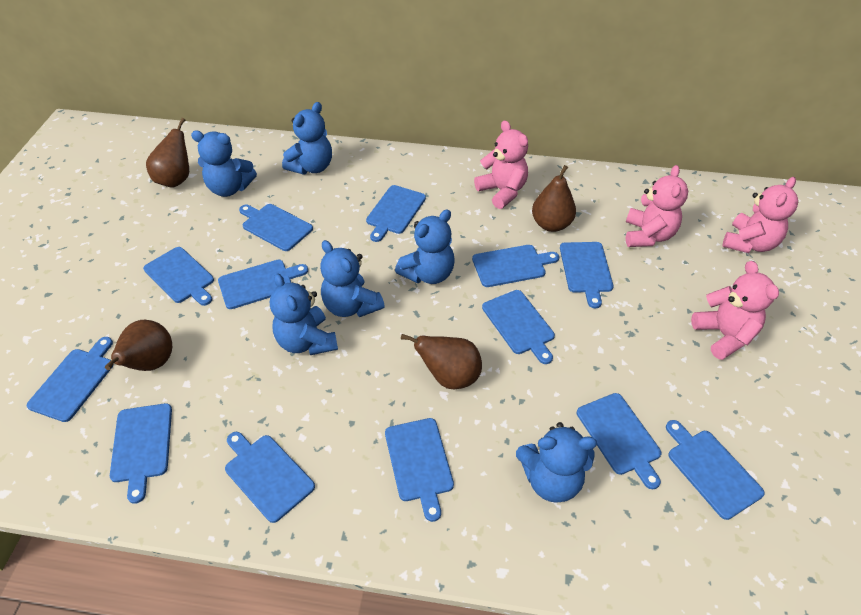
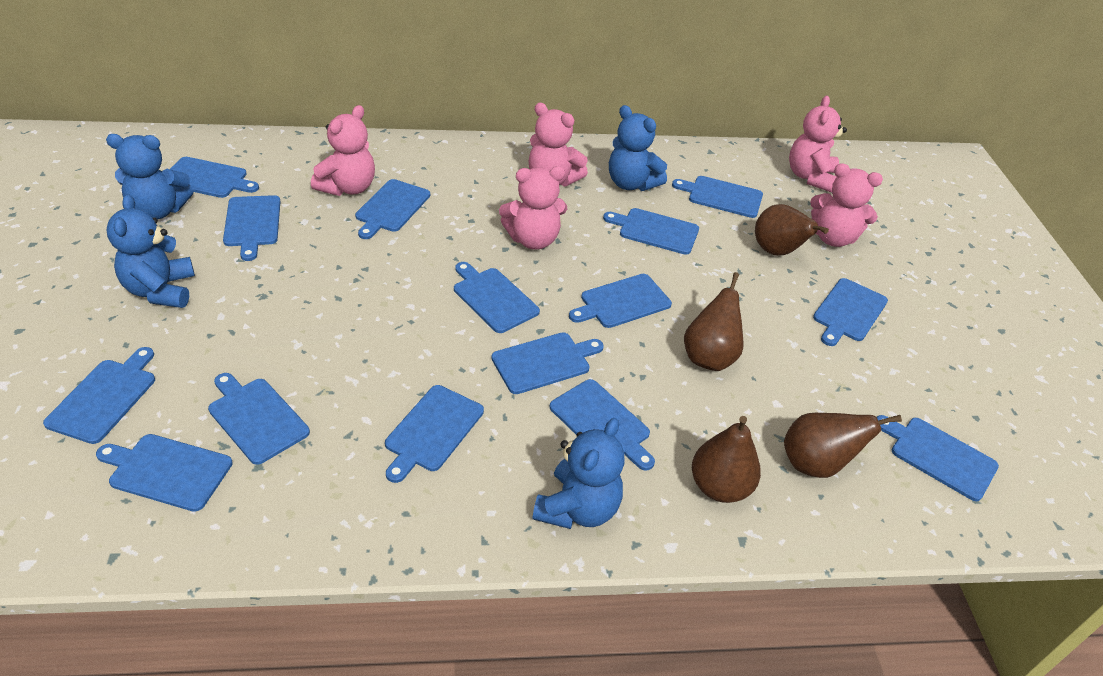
blue cutting board: 13 -> 15
blue teddy bear: 6 -> 4
pink teddy bear: 4 -> 5

